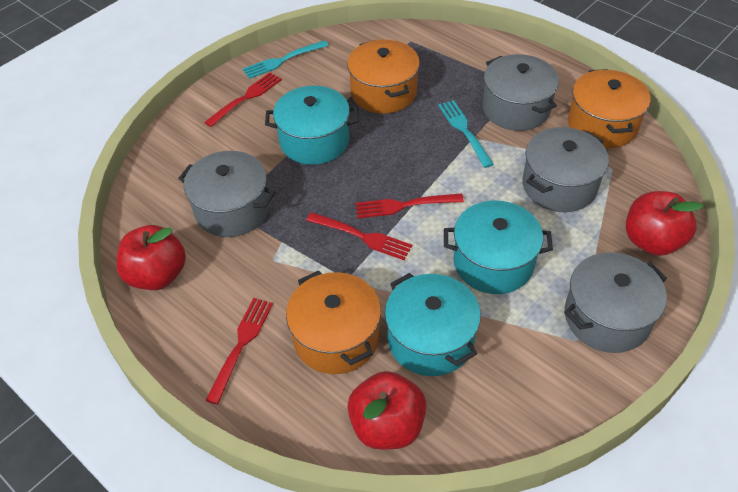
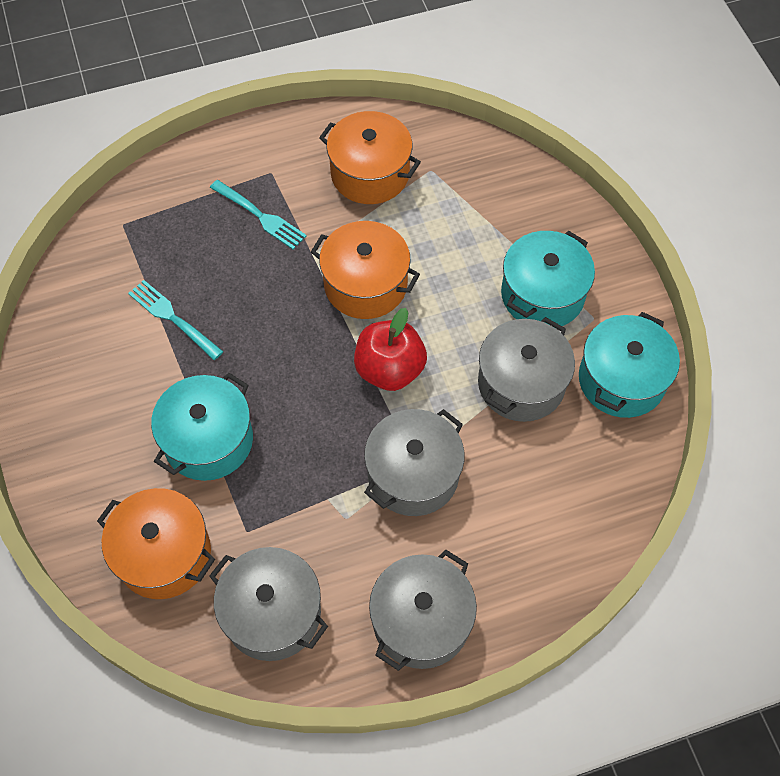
red apple: 3 -> 1
red fork: 4 -> 0

